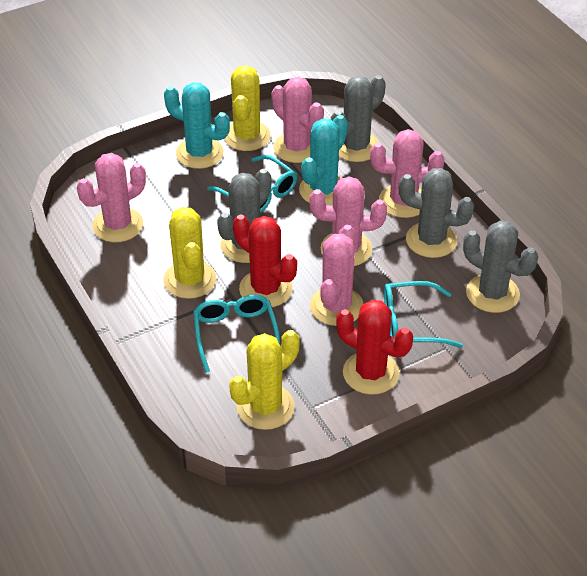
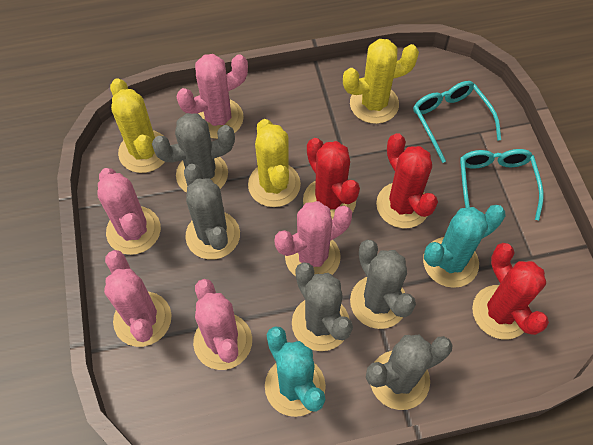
grey cactus: 4 -> 5
red cactus: 2 -> 3
turquoise glasses: 3 -> 2

